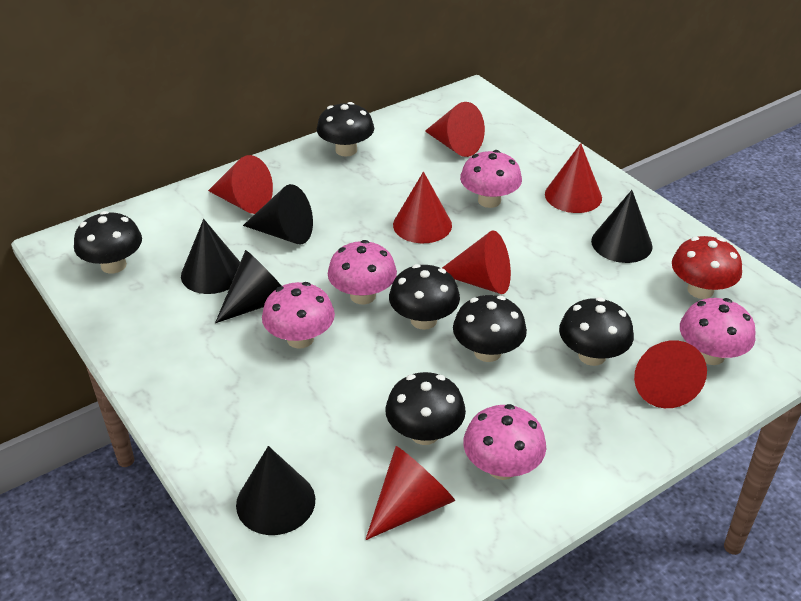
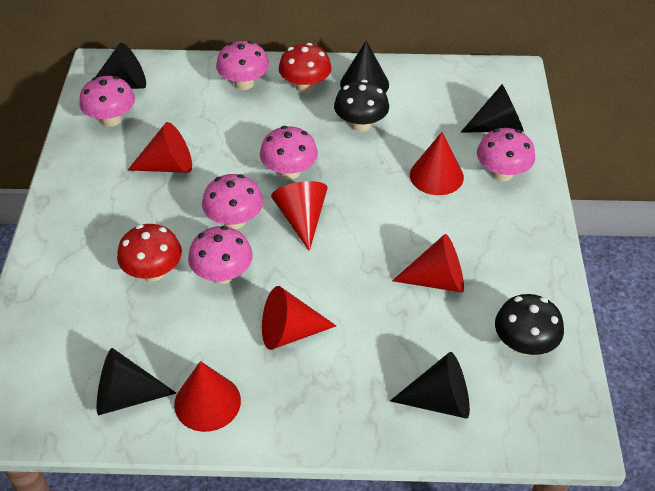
black mushroom: 6 -> 2
pink mushroom: 5 -> 6
red cone: 7 -> 6
red mushroom: 1 -> 2

